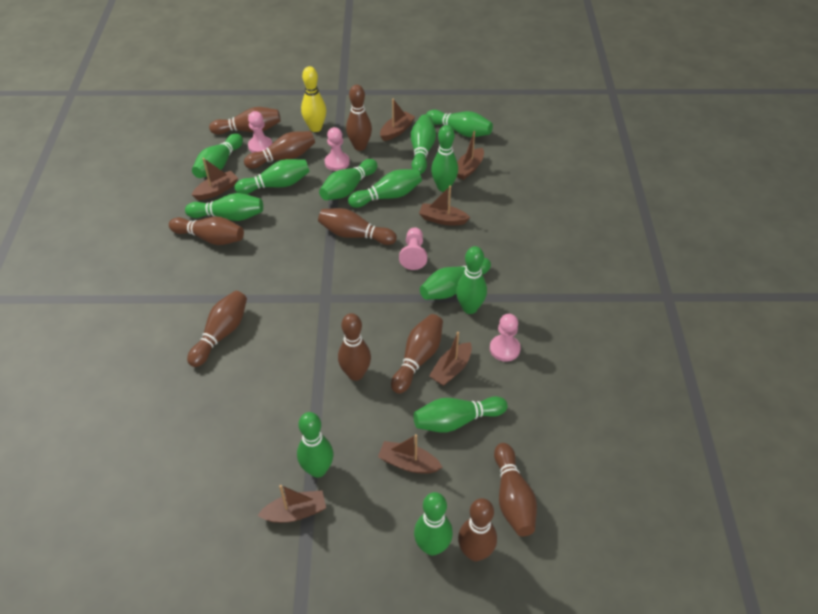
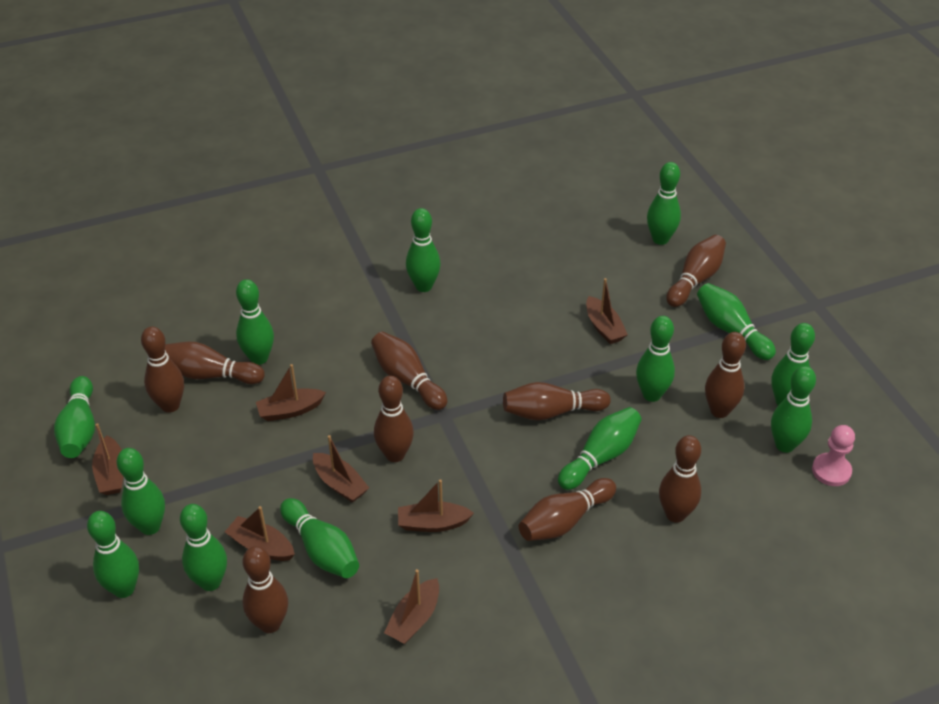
pink pawn: 4 -> 1
yellow bowling pin: 1 -> 0

